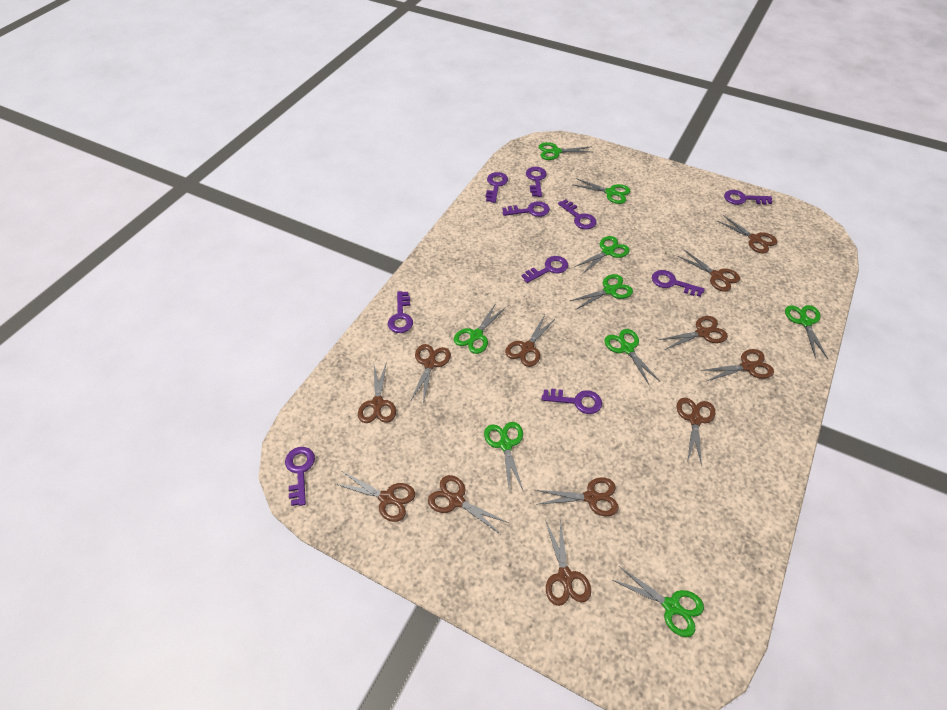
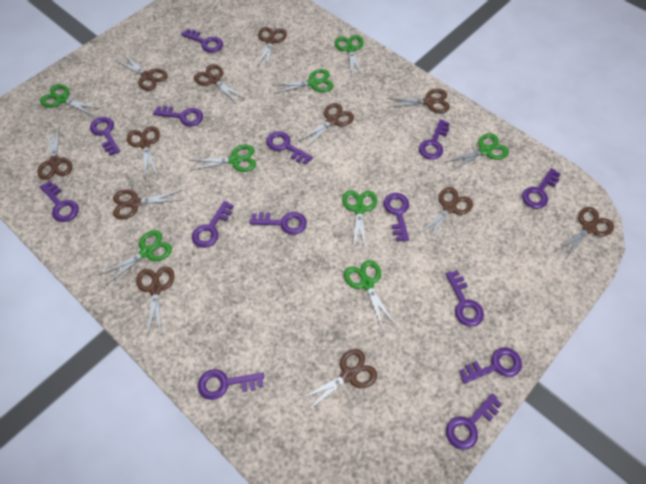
green scissors: 9 -> 8
purple key: 10 -> 14

